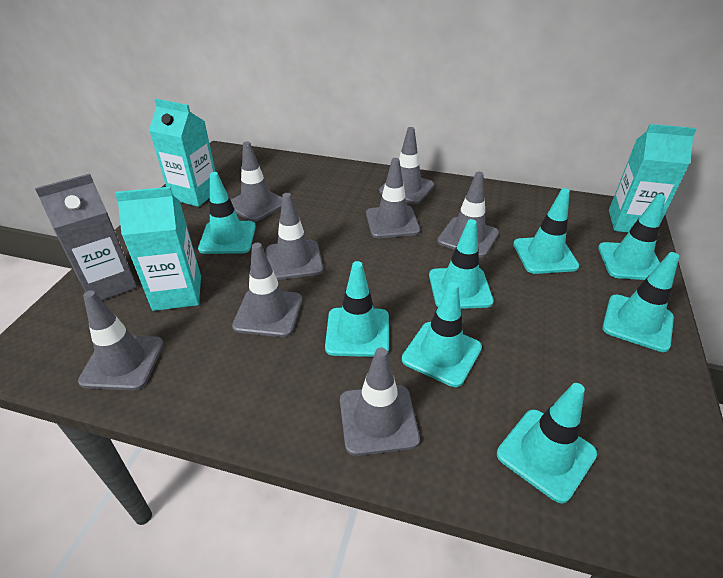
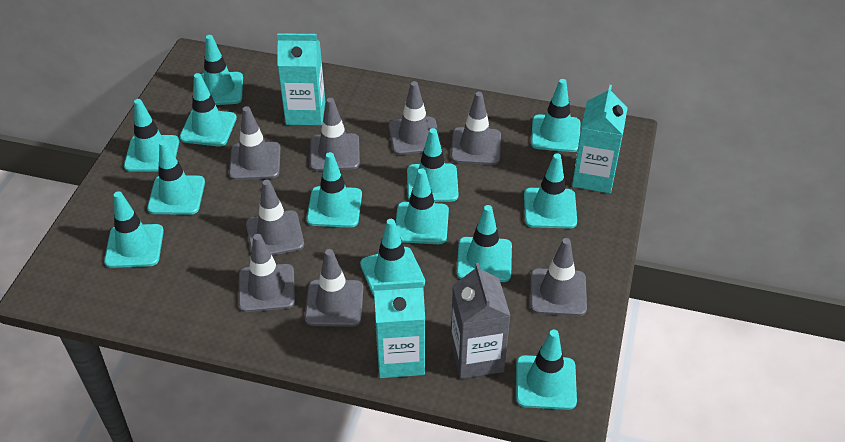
turquoise traffic cone: 8 -> 13

